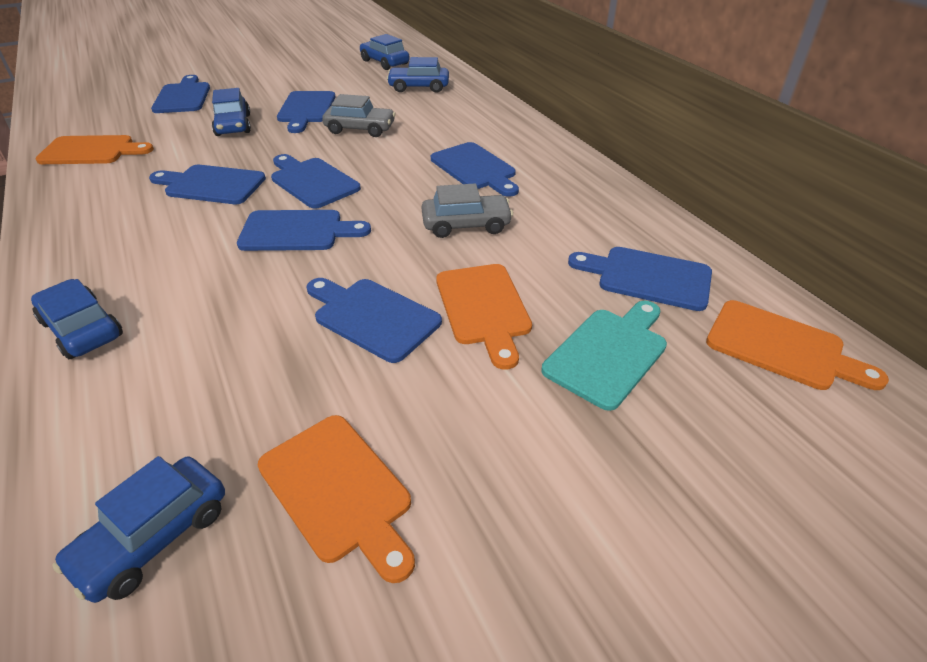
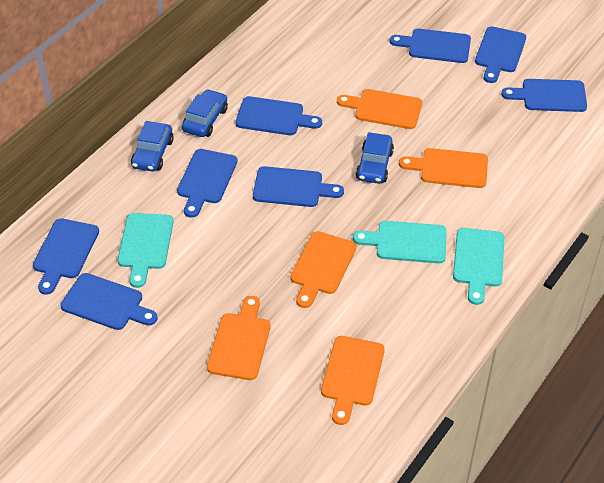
blue car: 5 -> 3
grey car: 2 -> 0
orange cutting board: 4 -> 5
turquoise cutting board: 1 -> 3

